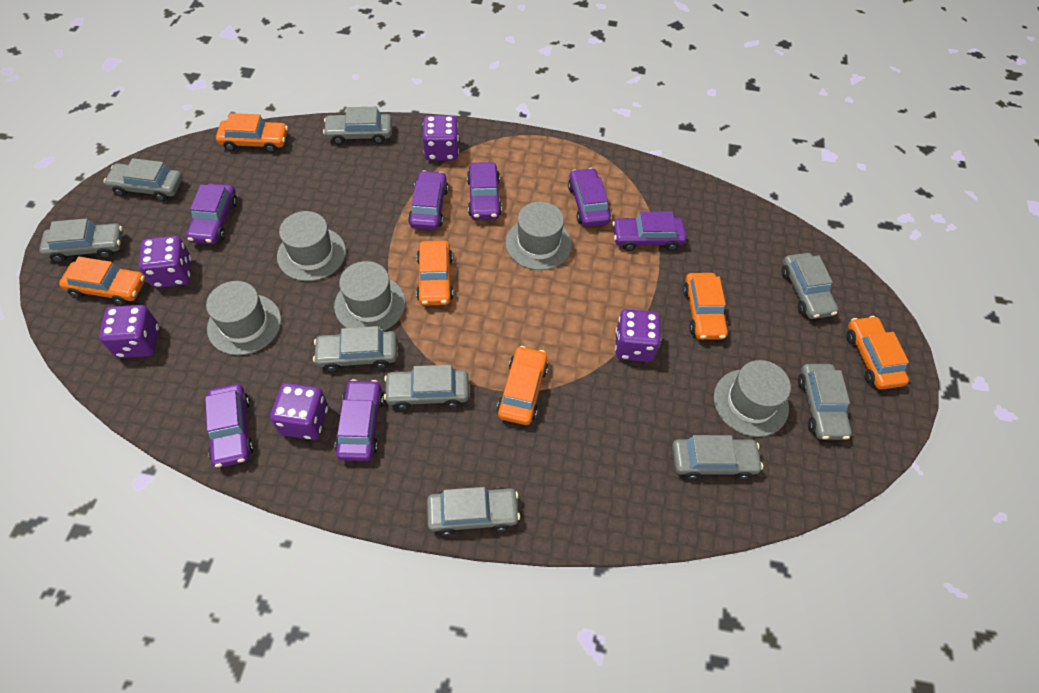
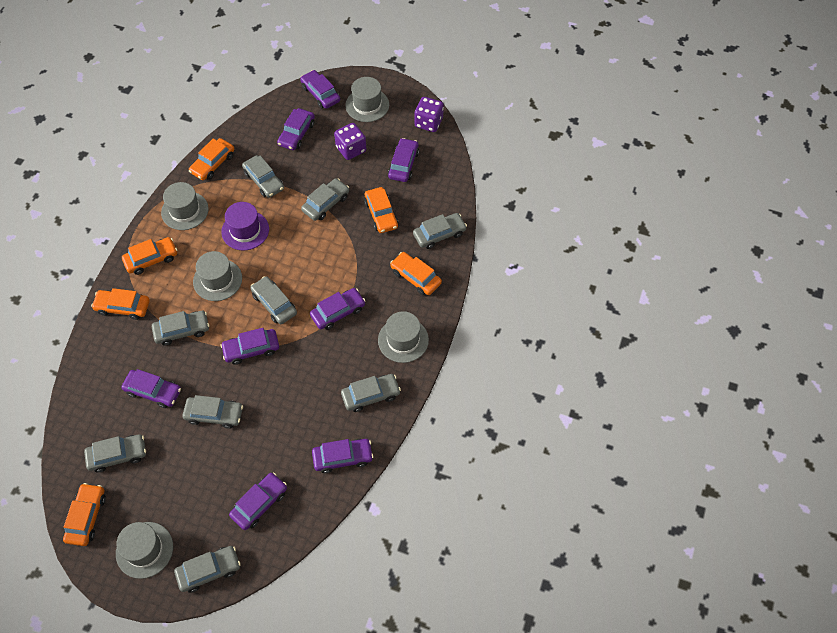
purple car: 7 -> 8
purple dice: 5 -> 2
purple hat: 0 -> 1

